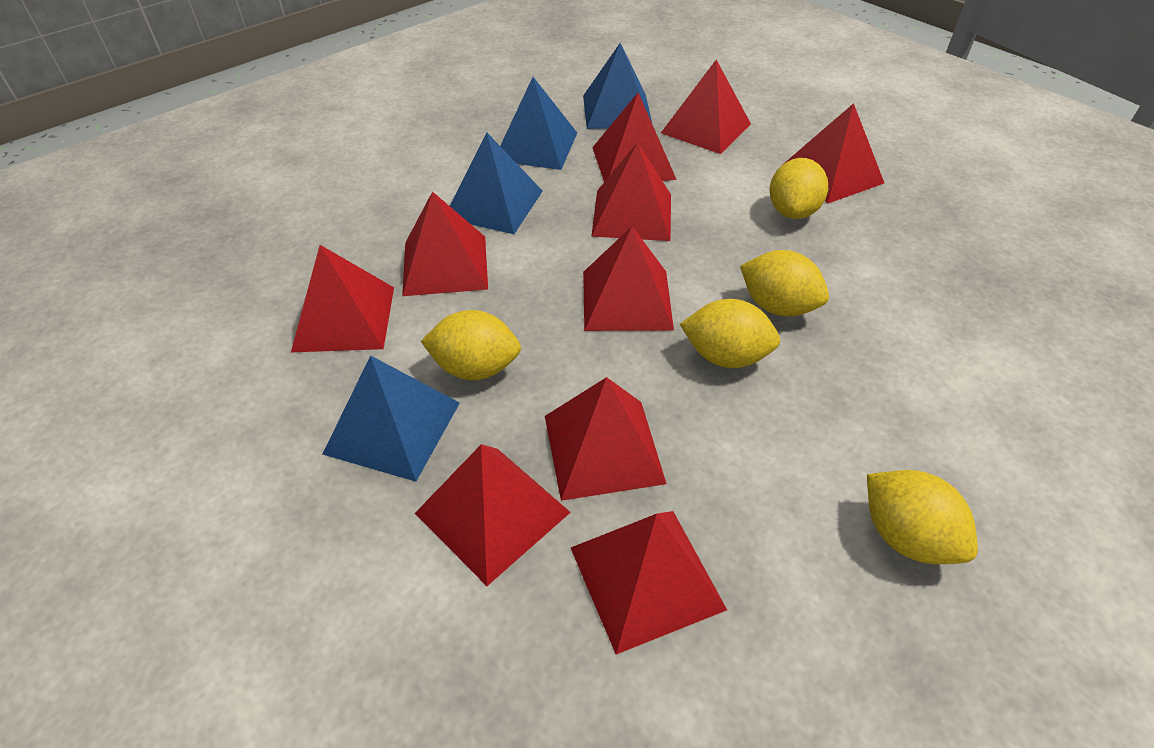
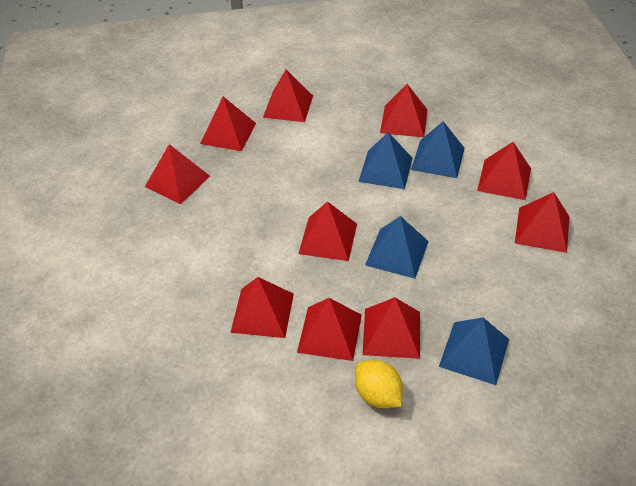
yellow lemon: 5 -> 1

